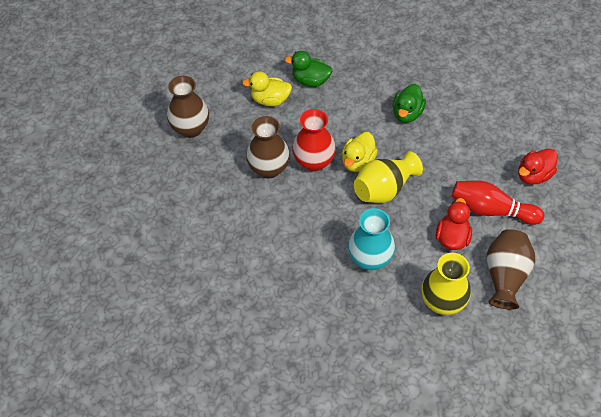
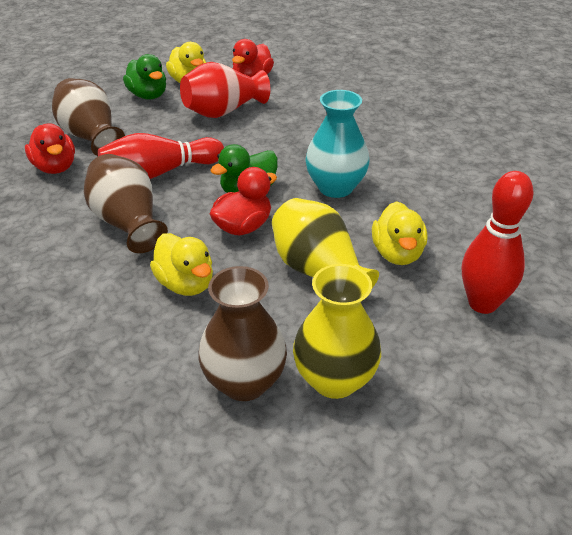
red bowling pin: 1 -> 2
red duck: 2 -> 3
yellow duck: 2 -> 3

